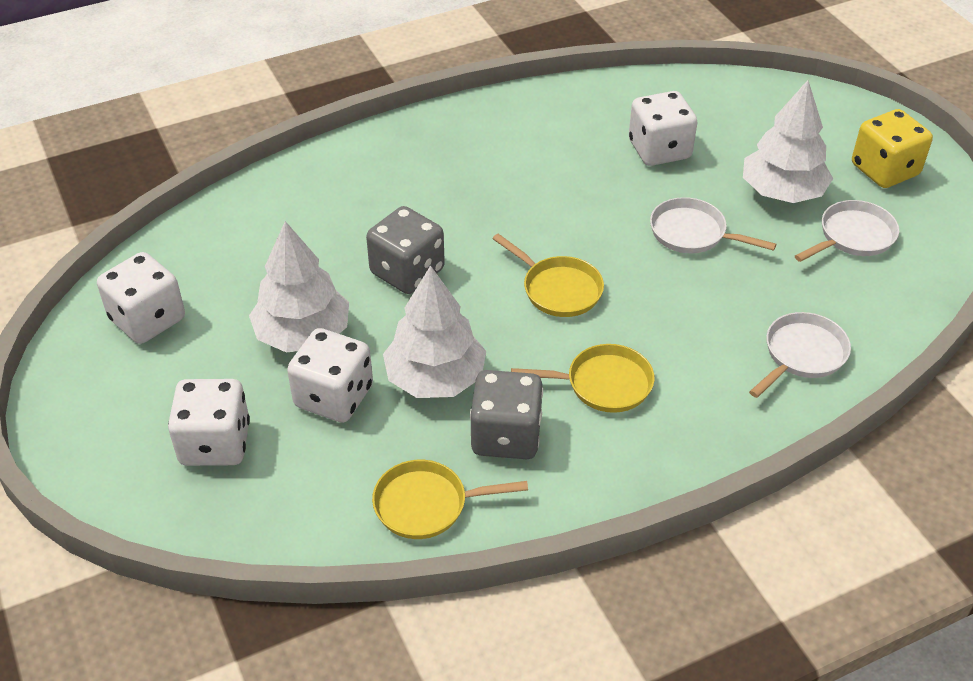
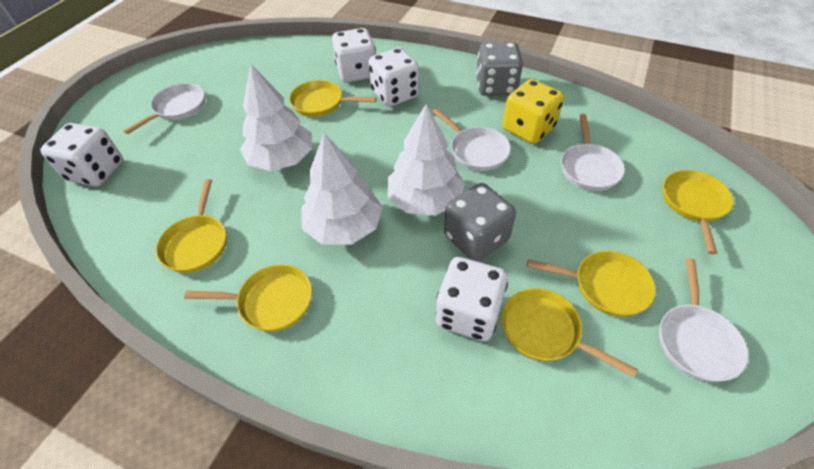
white pan: 3 -> 4
yellow pan: 3 -> 6

